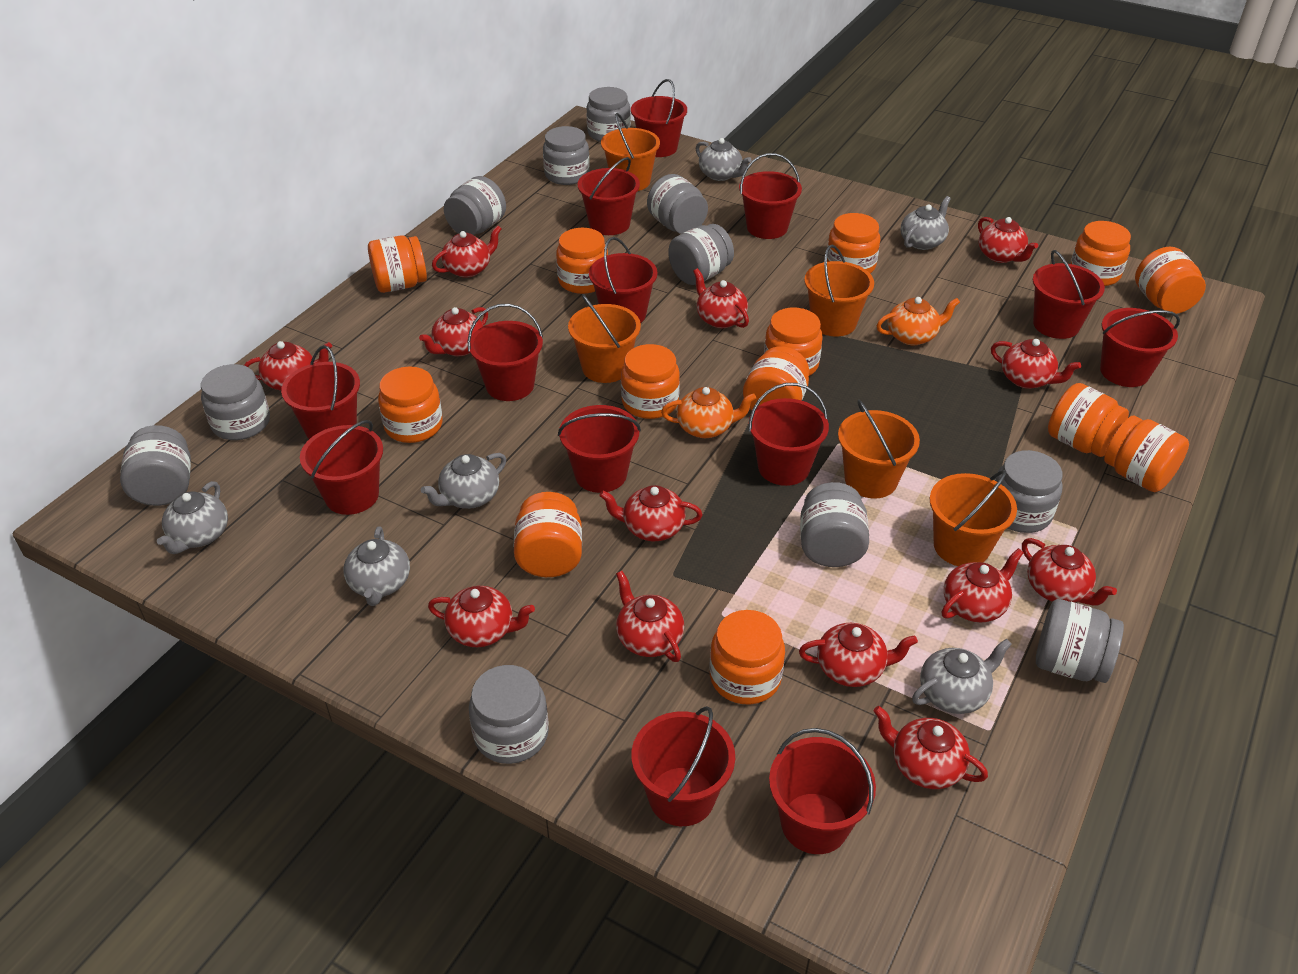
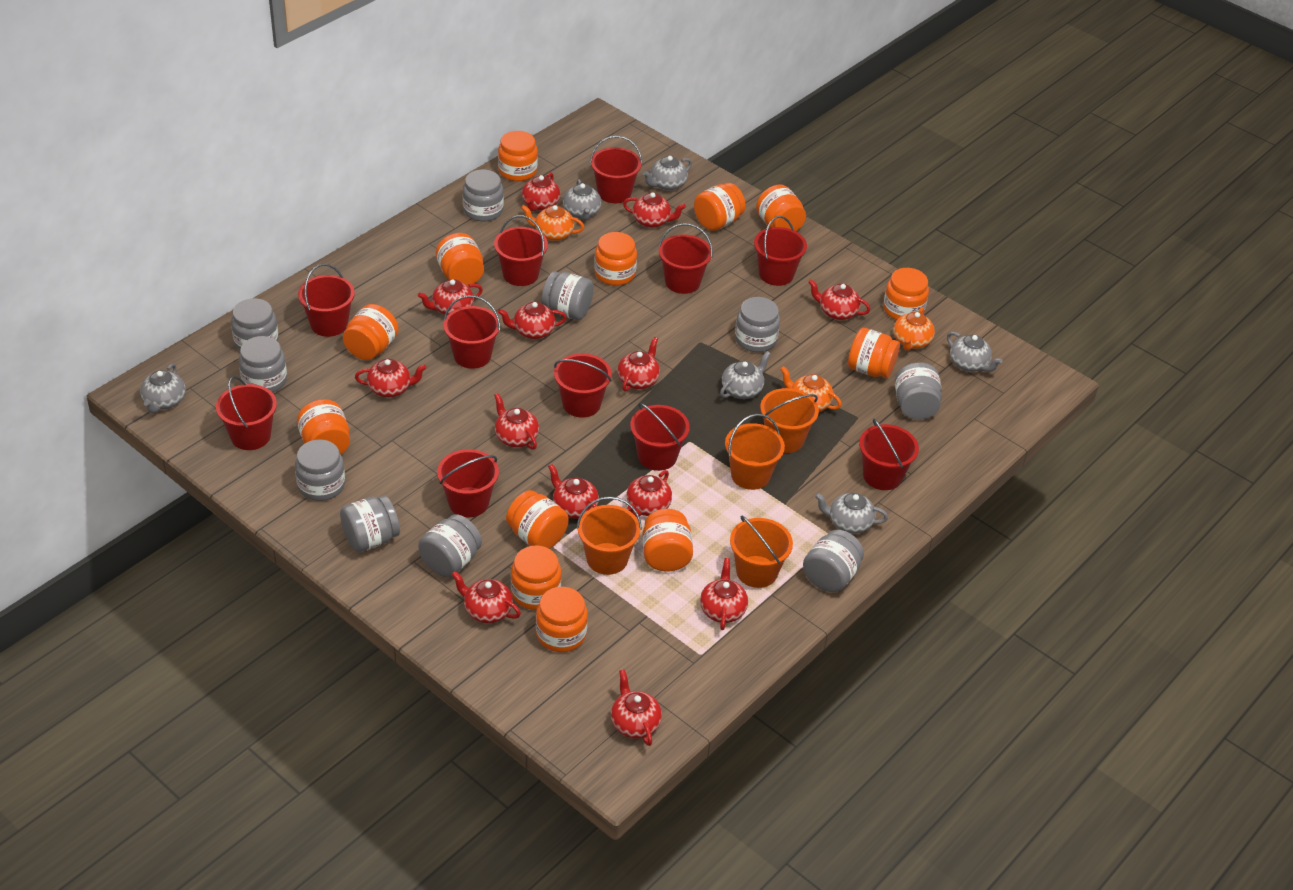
grey jar: 11 -> 10
orange bucket: 5 -> 4
orange teapot: 2 -> 3
red bucket: 13 -> 11

